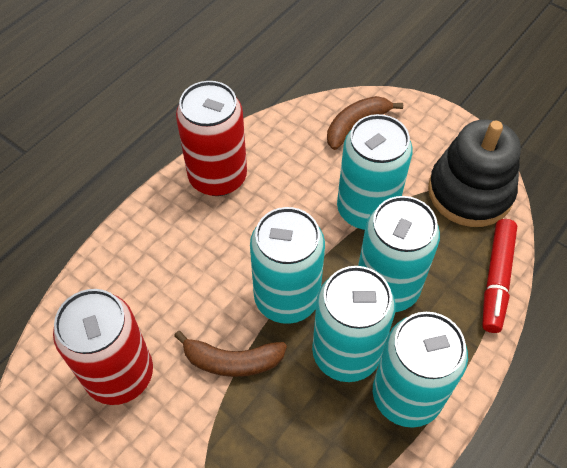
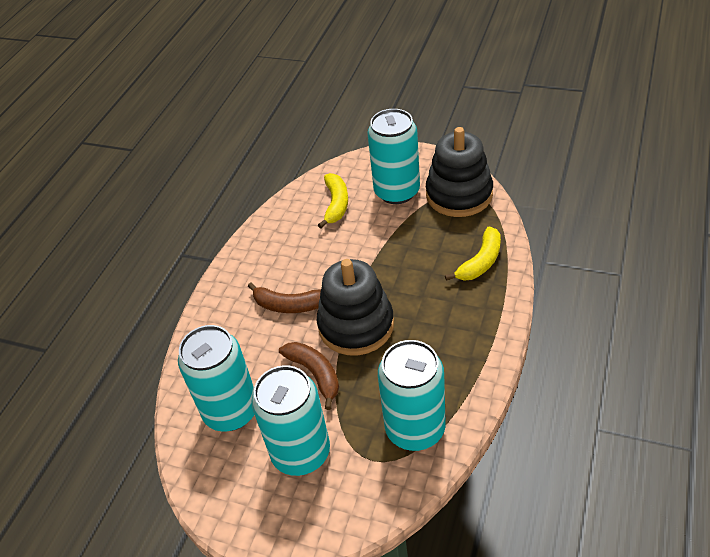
black stacking toy: 1 -> 2
red can: 2 -> 0
red marker: 1 -> 0
turquoise can: 5 -> 4
yellow banana: 0 -> 2

